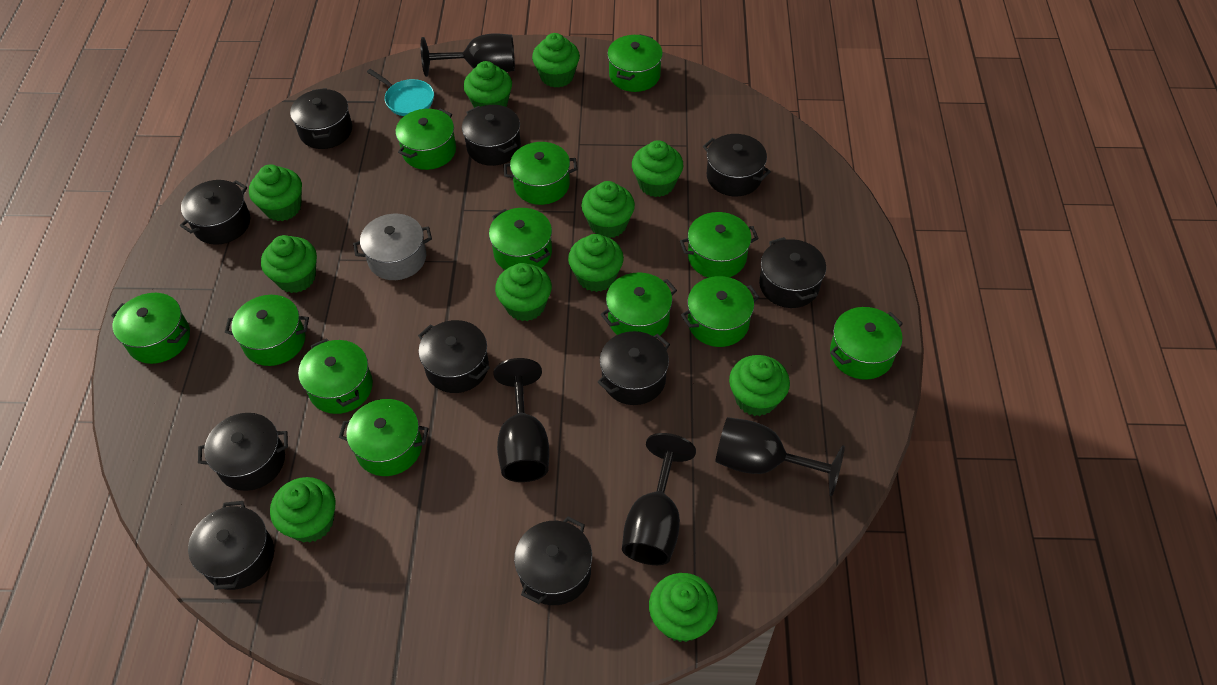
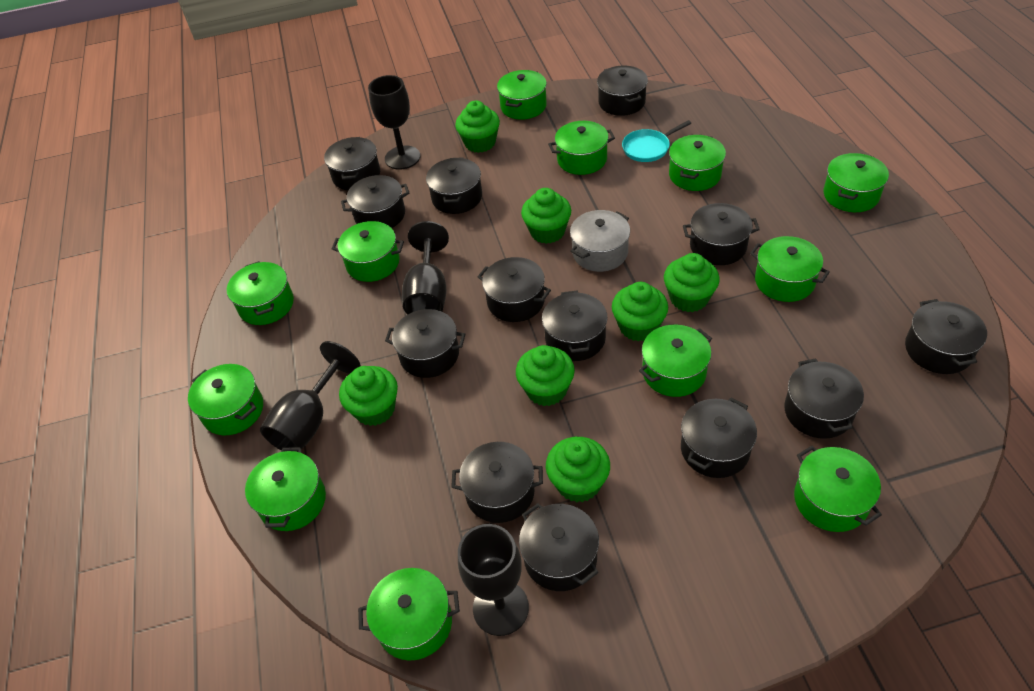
black pot: 10 -> 13
green cupcake: 11 -> 7

